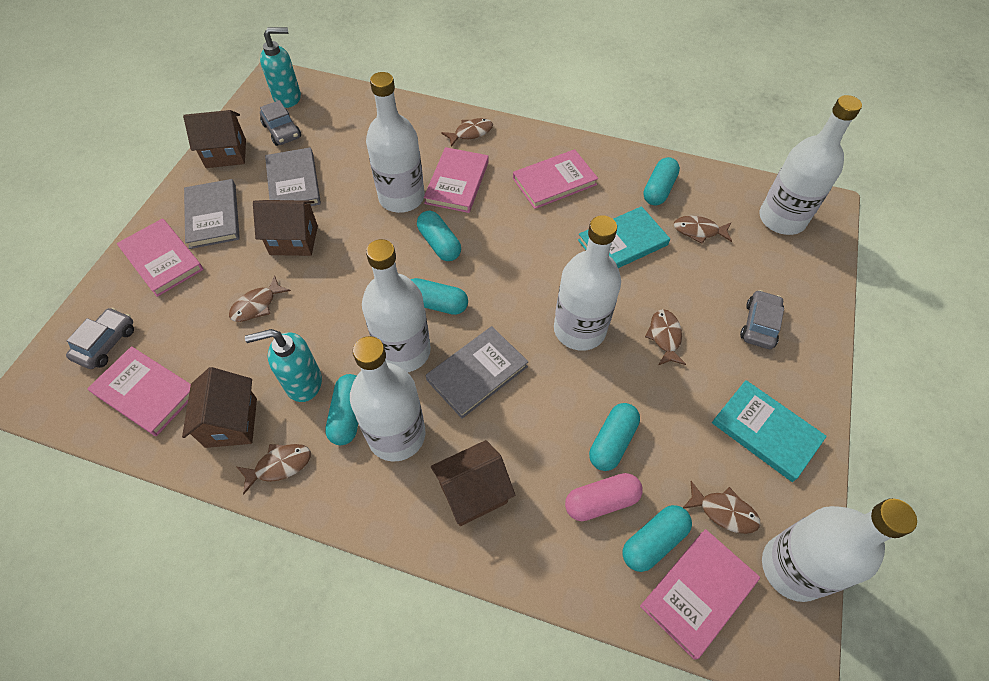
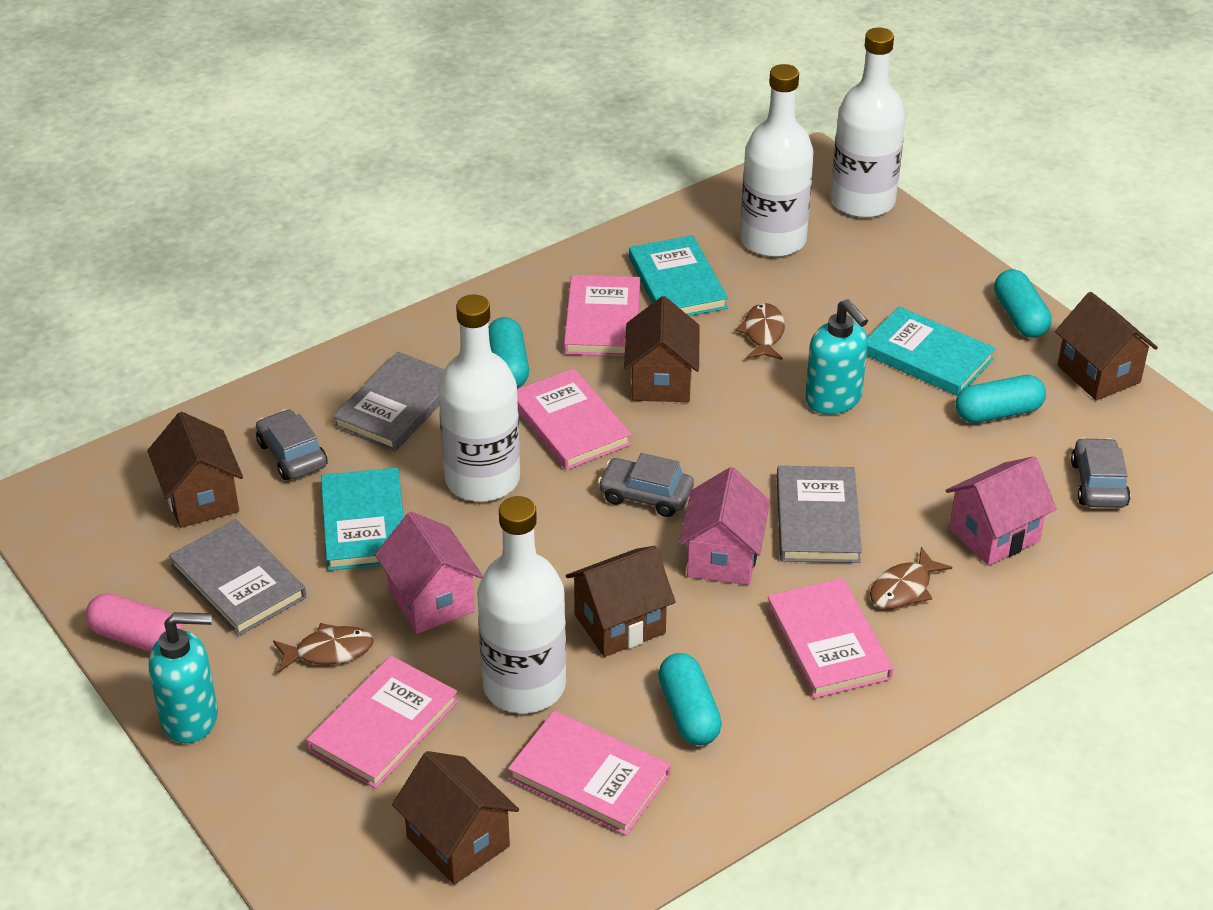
brown fish: 6 -> 3
brown house: 4 -> 5
pink house: 0 -> 3
turquoise book: 2 -> 3
turquoise capsule: 6 -> 4
white bottle: 6 -> 4

